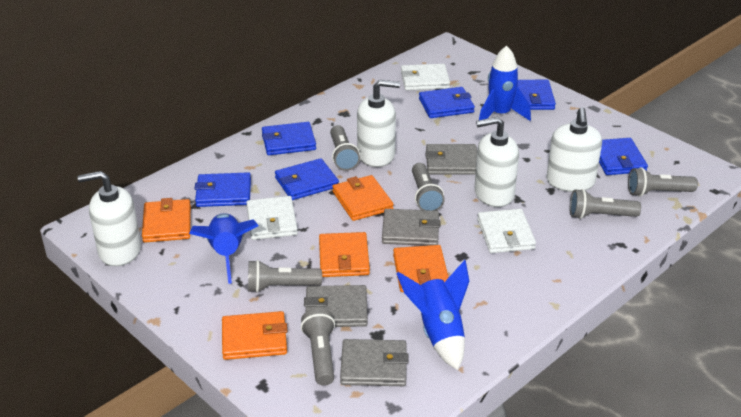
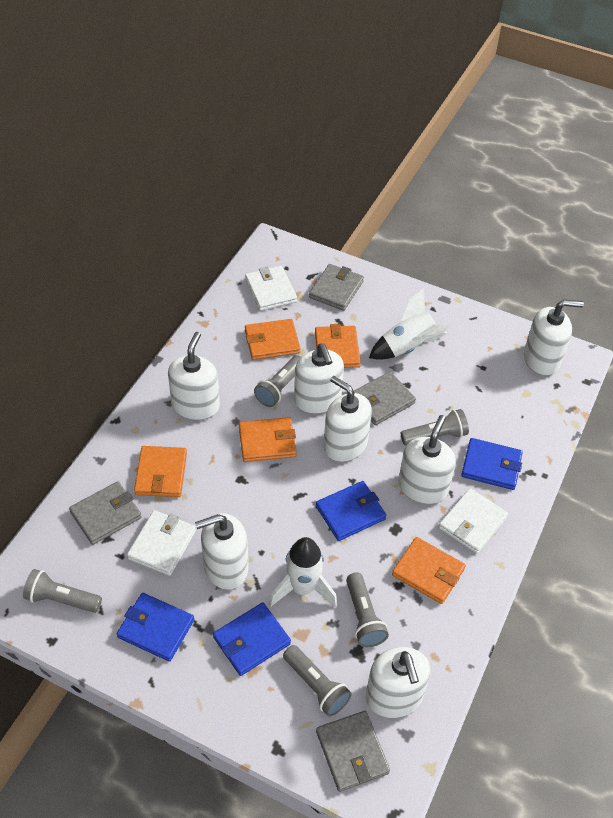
blue rocket: 3 -> 0
blue wallet: 6 -> 4
grey flashlight: 6 -> 5
white rocket: 0 -> 2
white soap dispenser: 4 -> 7

